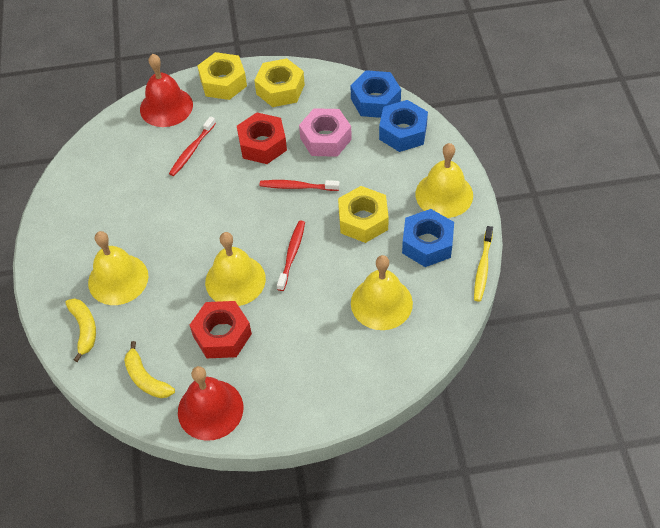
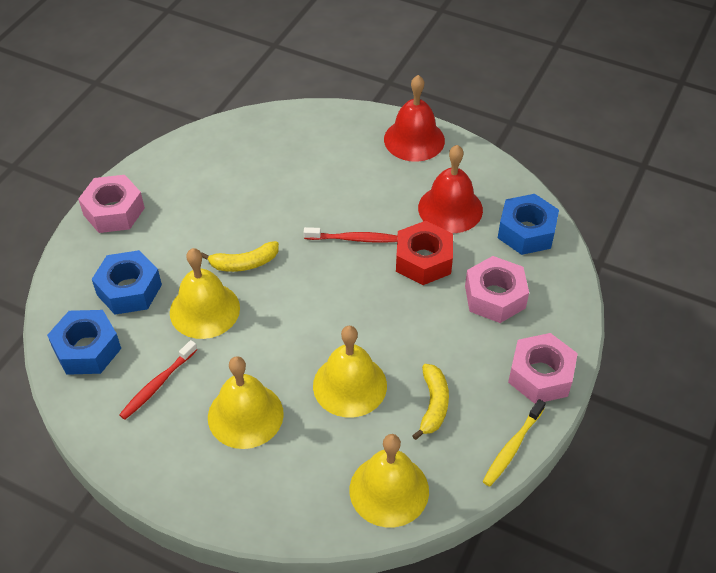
pink nut: 1 -> 3
red nut: 2 -> 1
red toothbrush: 3 -> 2
yellow nut: 3 -> 0

